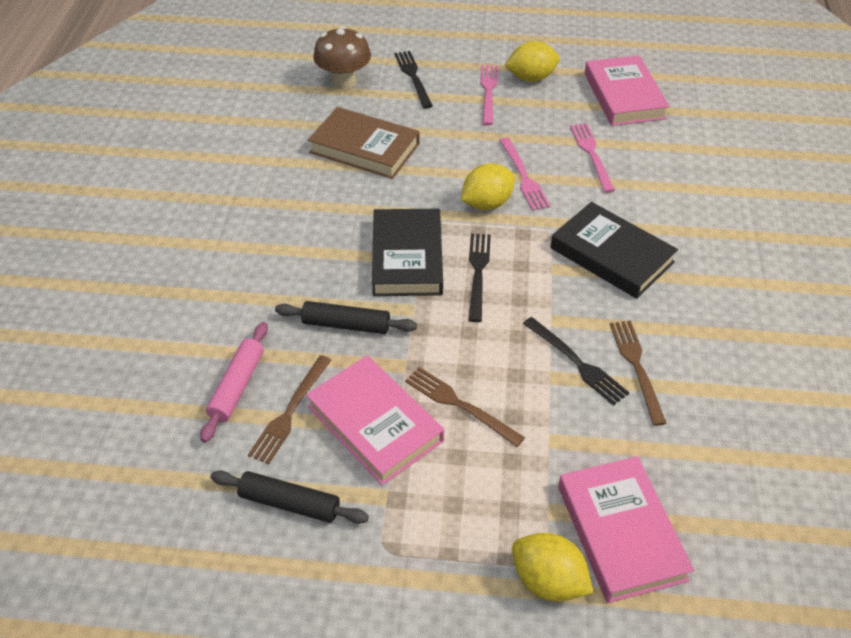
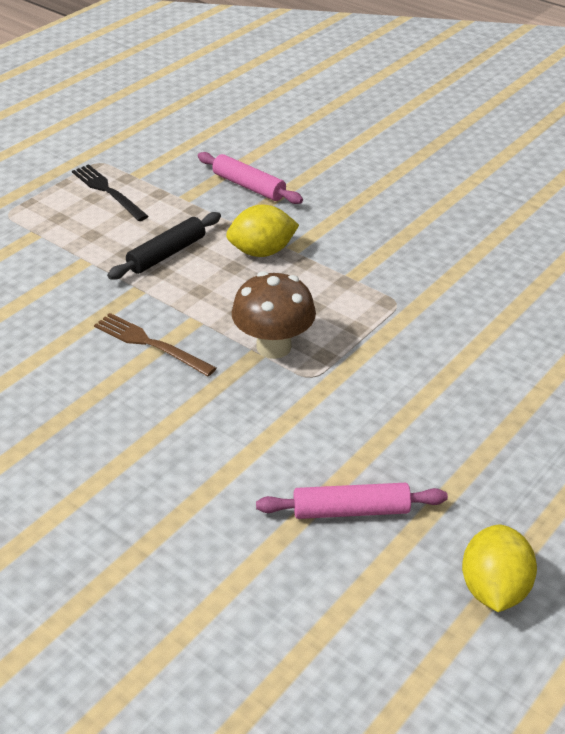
black book: 2 -> 0
black fork: 3 -> 1
black rolling pin: 2 -> 1
brown book: 1 -> 0
brown fork: 3 -> 1
pink book: 3 -> 0
pink fork: 3 -> 0
pink rolling pin: 1 -> 2
yellow lemon: 3 -> 2

